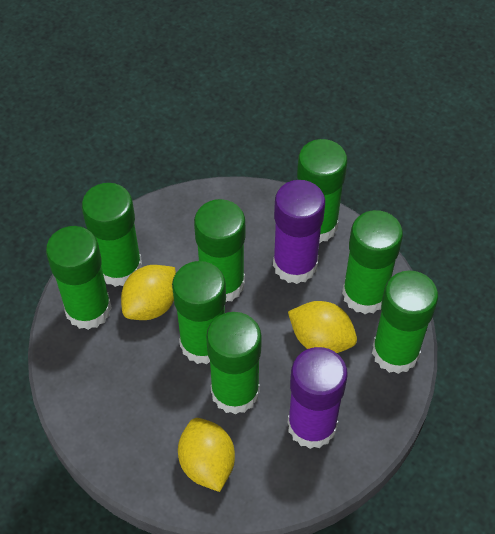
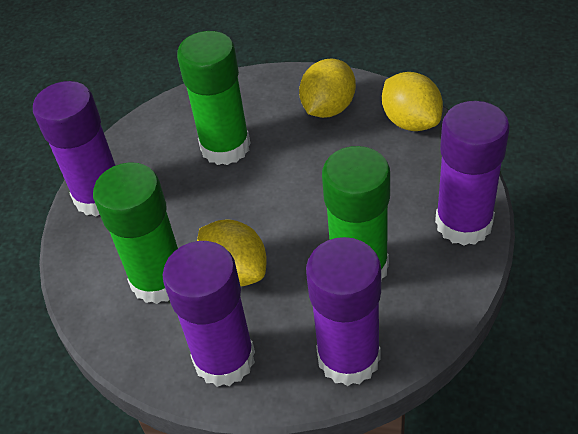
green glue stick: 8 -> 3
purple glue stick: 2 -> 4

